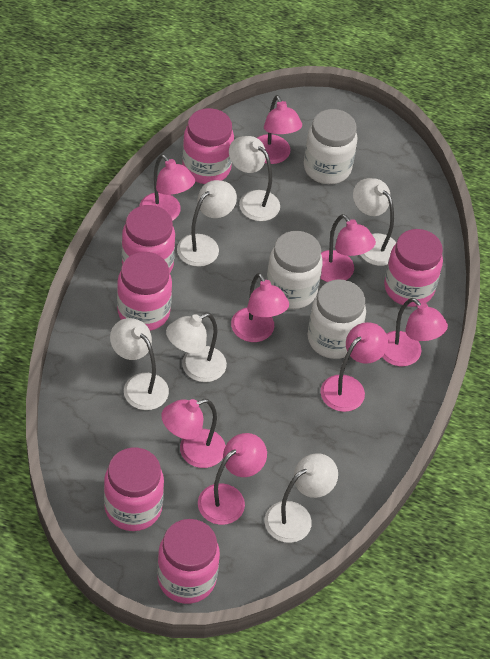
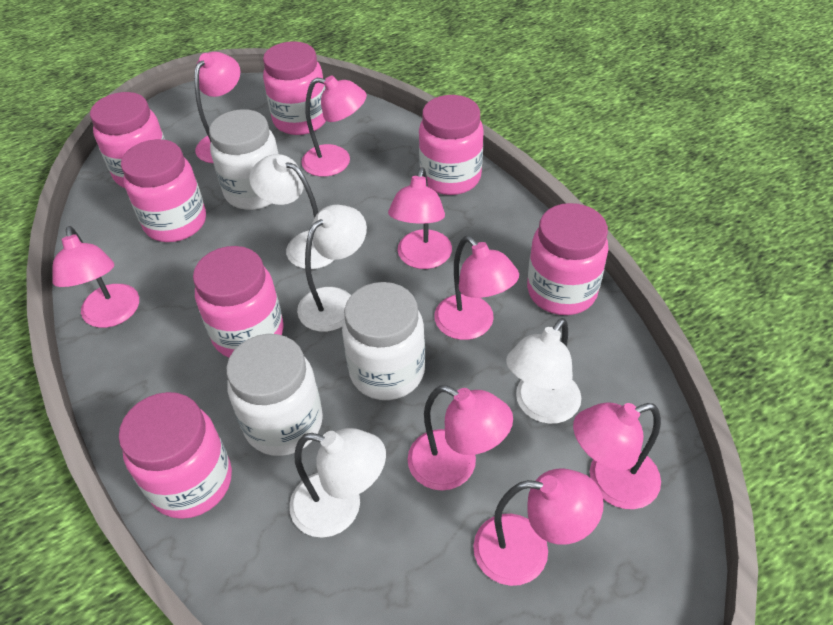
pink jar: 6 -> 7
white lamp: 6 -> 4

